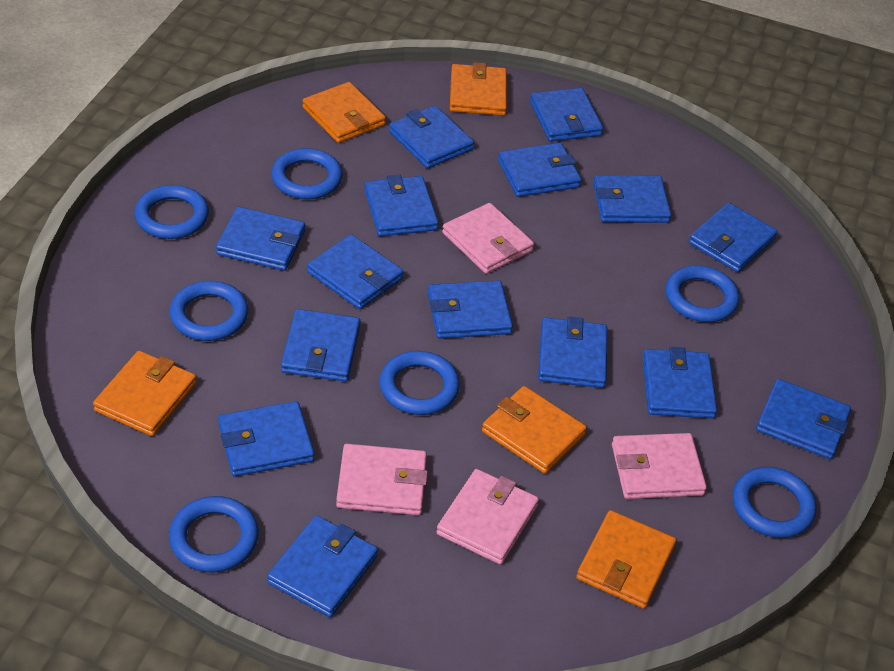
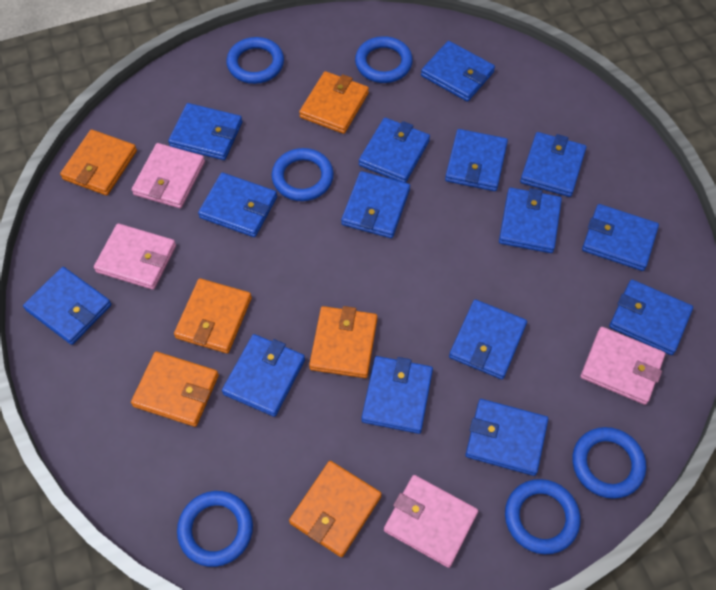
blue ring: 7 -> 6
orange wallet: 5 -> 6

